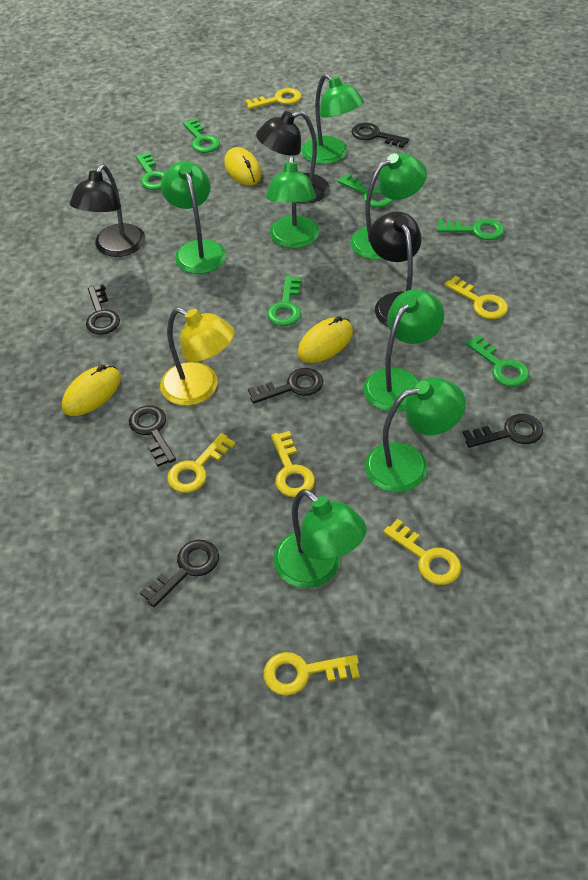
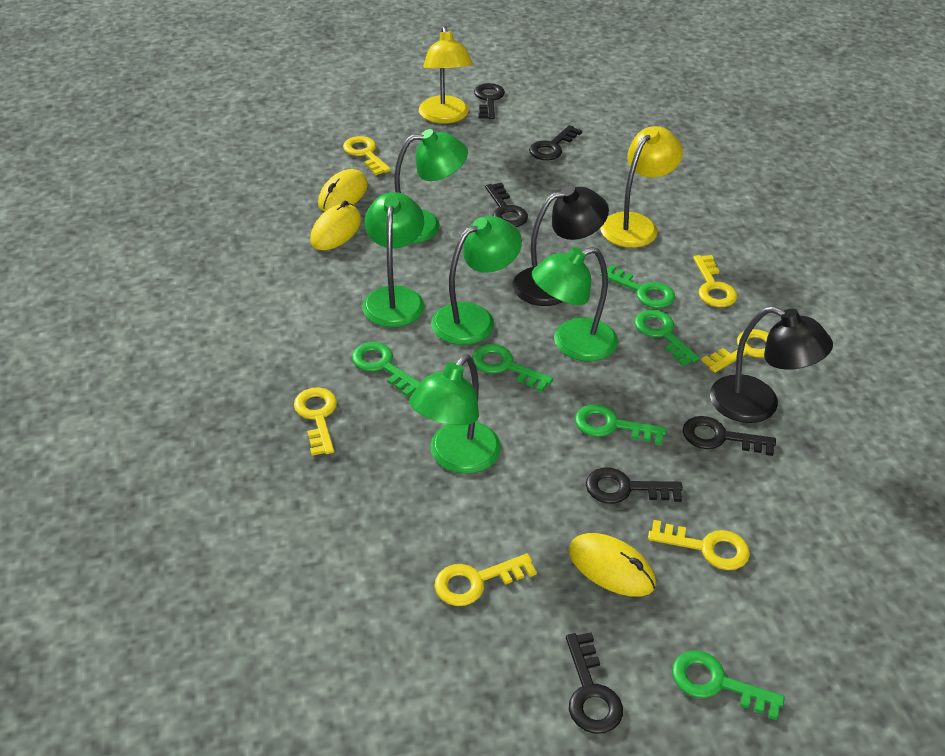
black lamp: 3 -> 2
green lamp: 7 -> 5
yellow lamp: 1 -> 2

